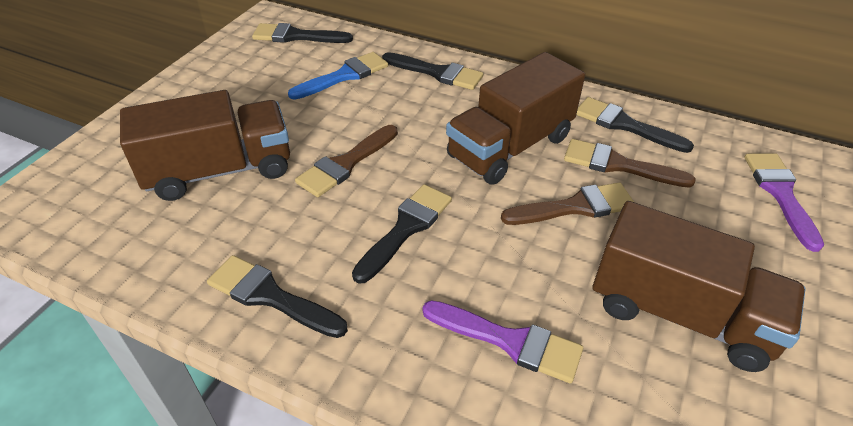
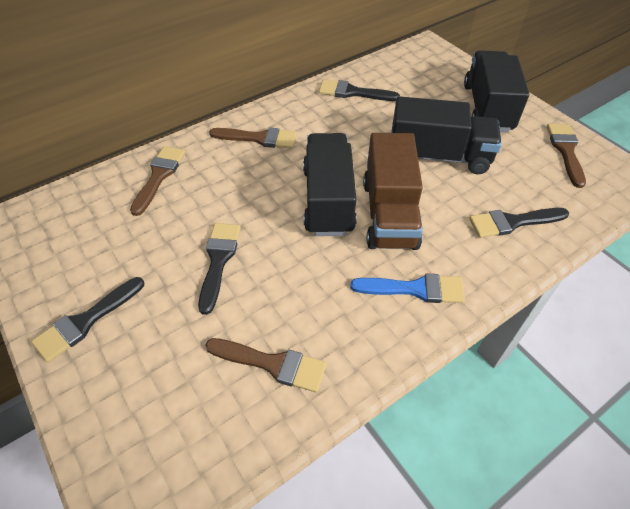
black brush: 5 -> 4
black truck: 0 -> 3
brown brush: 3 -> 4
brown truck: 3 -> 1
purple brush: 2 -> 0

